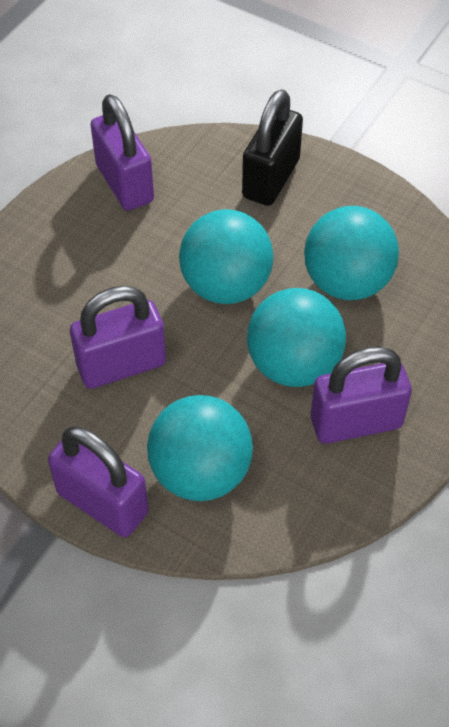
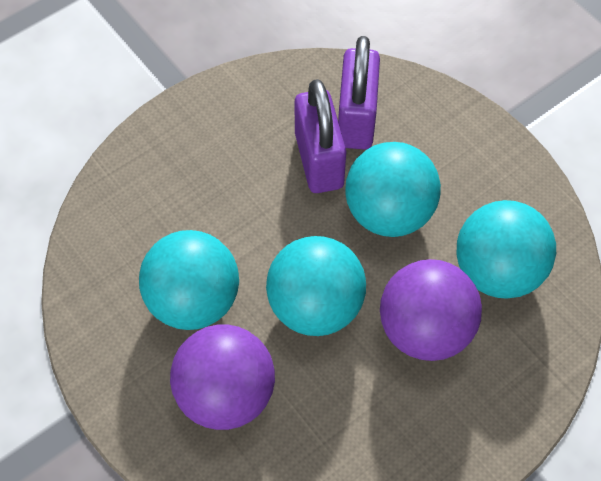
black padlock: 1 -> 0
purple ball: 0 -> 2
purple padlock: 4 -> 2

